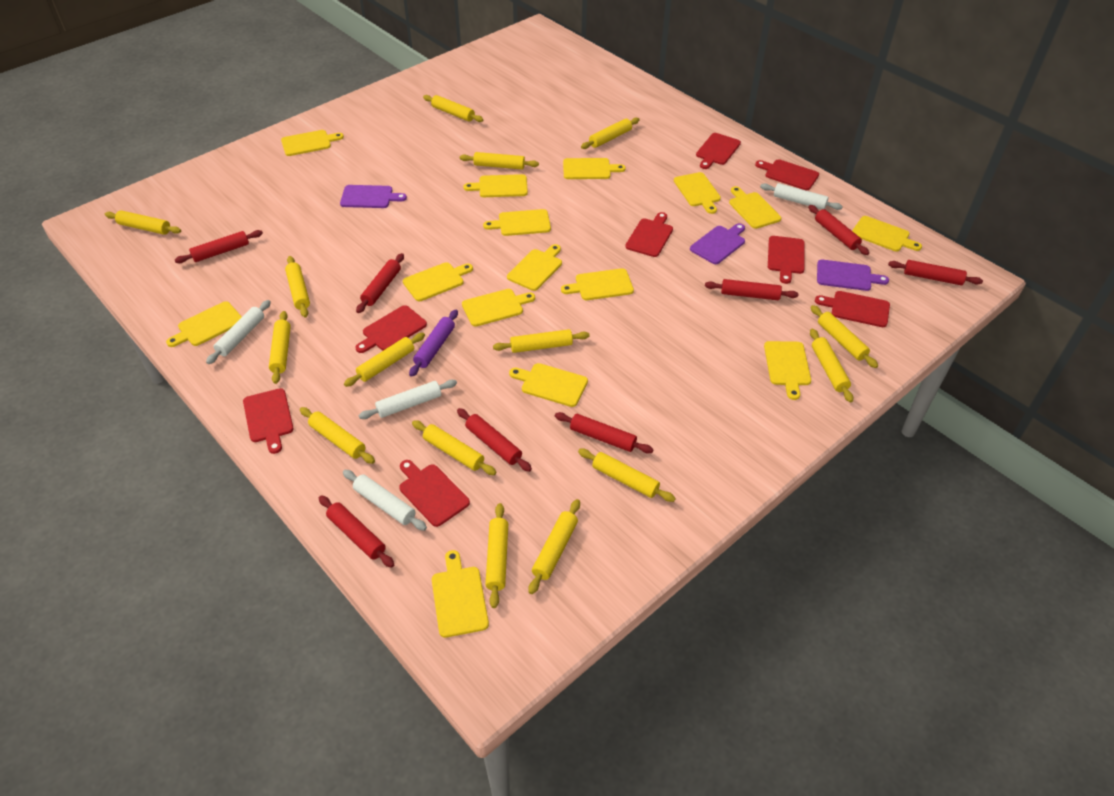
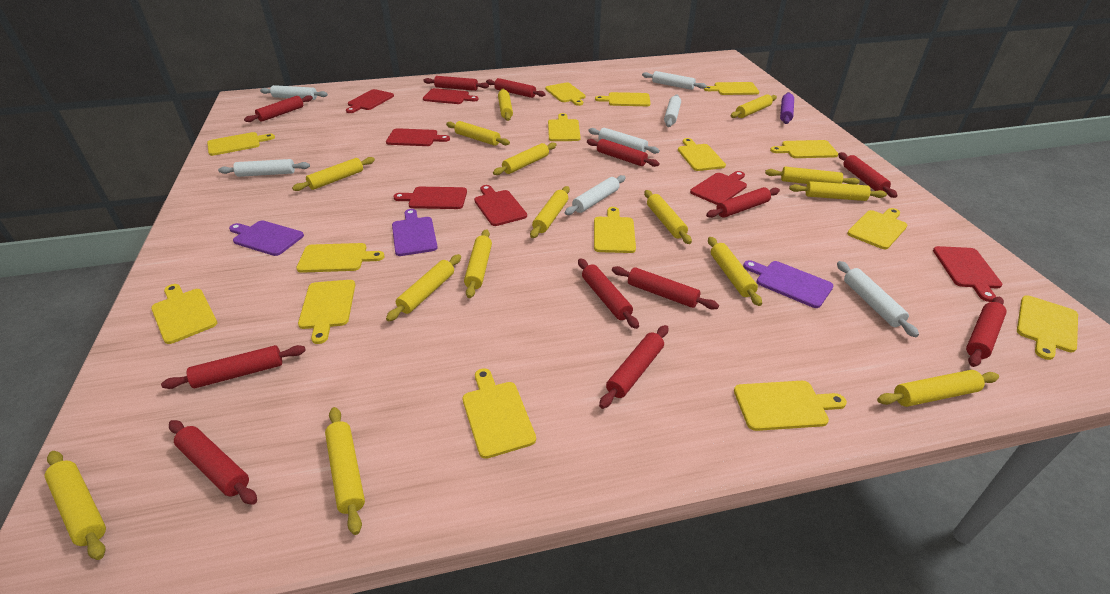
red cutting board: 8 -> 7
red rolling pin: 8 -> 12
white rolling pin: 4 -> 7

